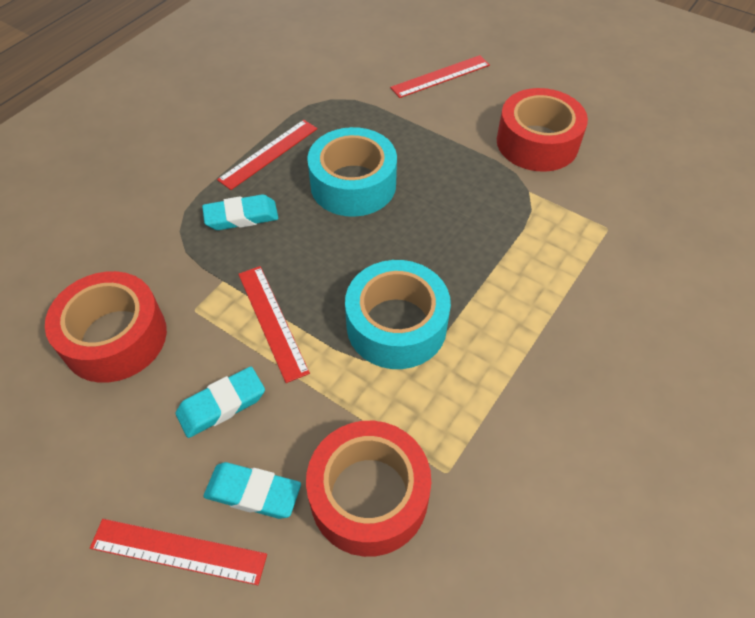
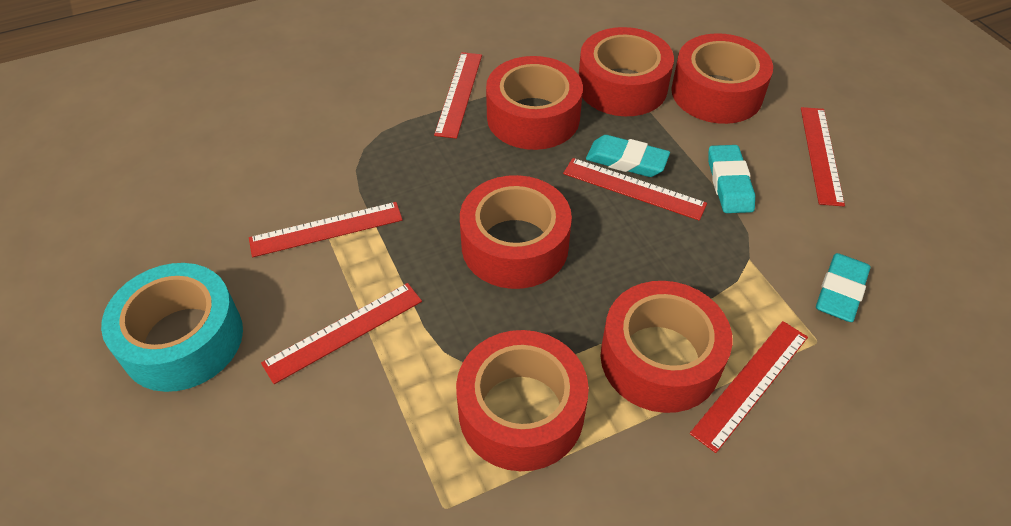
red ruler: 4 -> 6
red tape: 3 -> 6
turquoise tape: 2 -> 1

